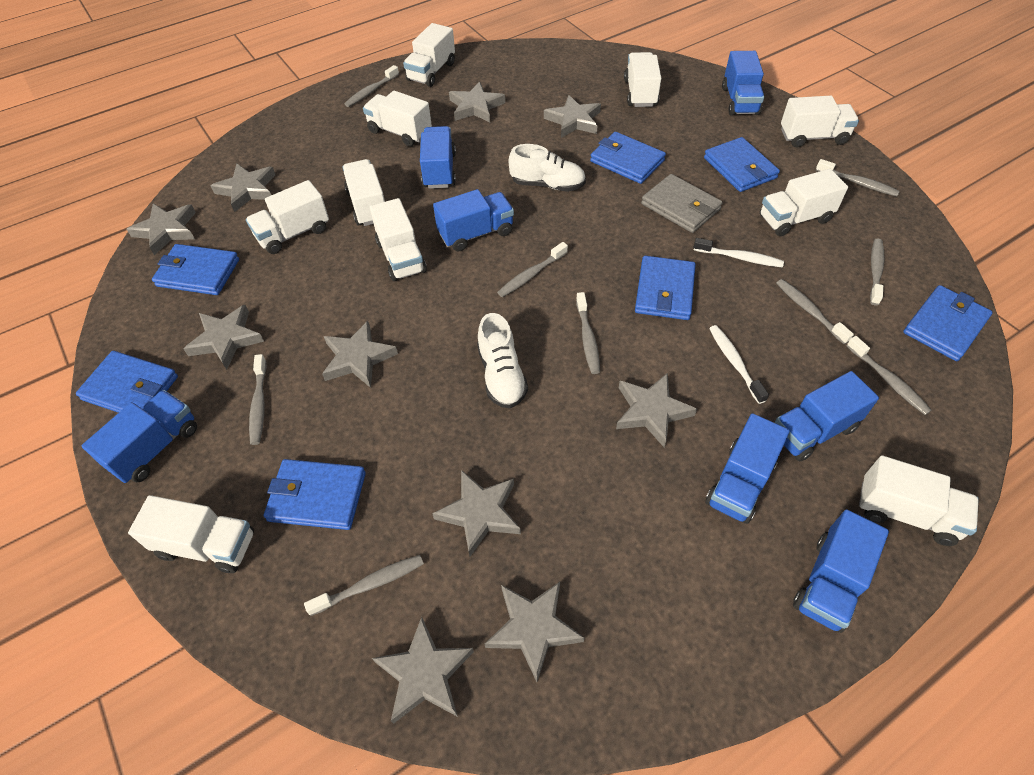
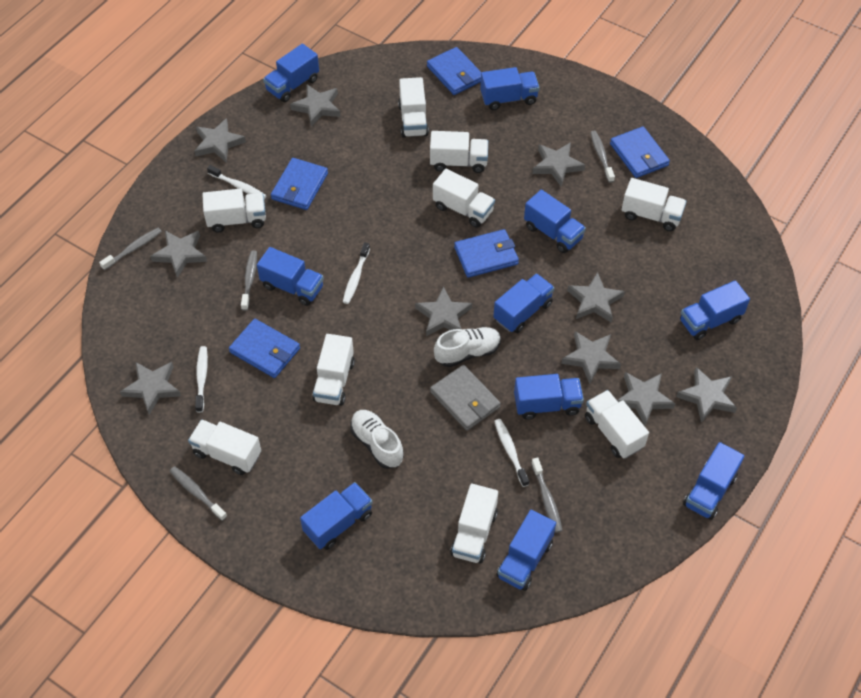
blue truck: 7 -> 10
blue wallet: 7 -> 5
grey toothbrush: 9 -> 5
white toothbrush: 2 -> 4
white truck: 10 -> 9

